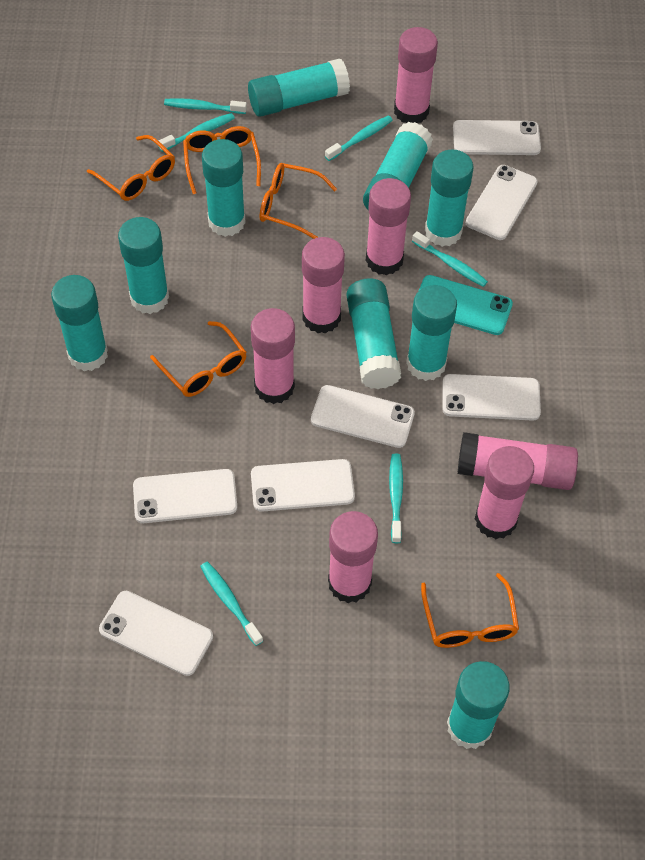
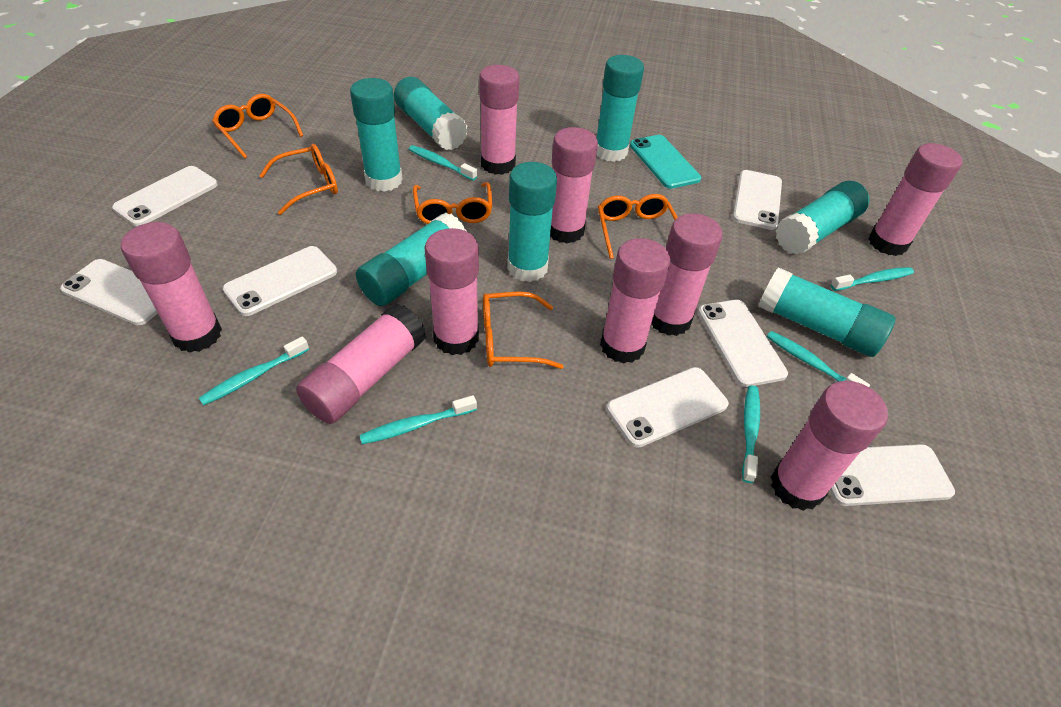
pink glue stick: 7 -> 9
turquoise glue stick: 9 -> 7

